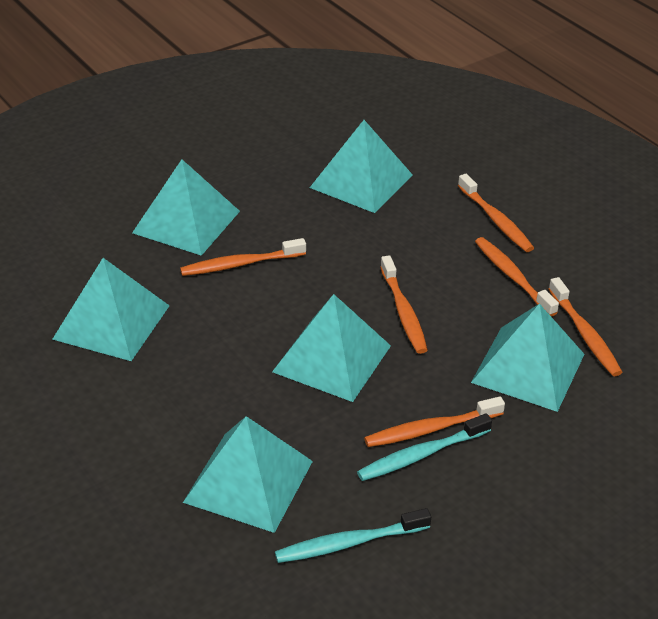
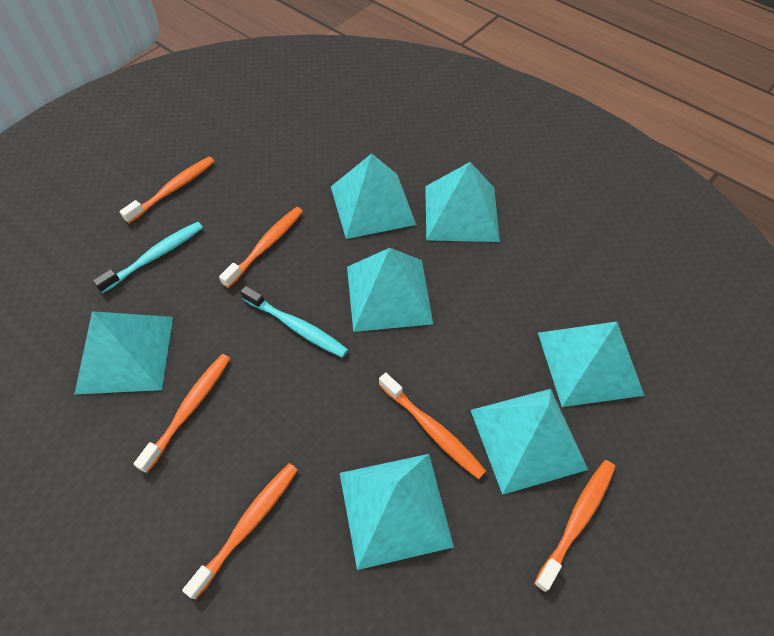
turquoise pyramid: 6 -> 7

